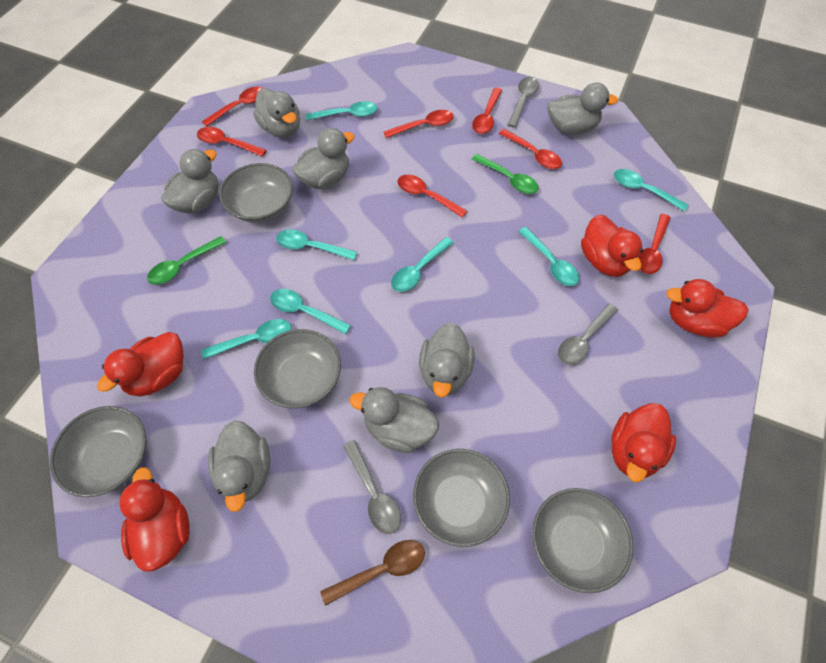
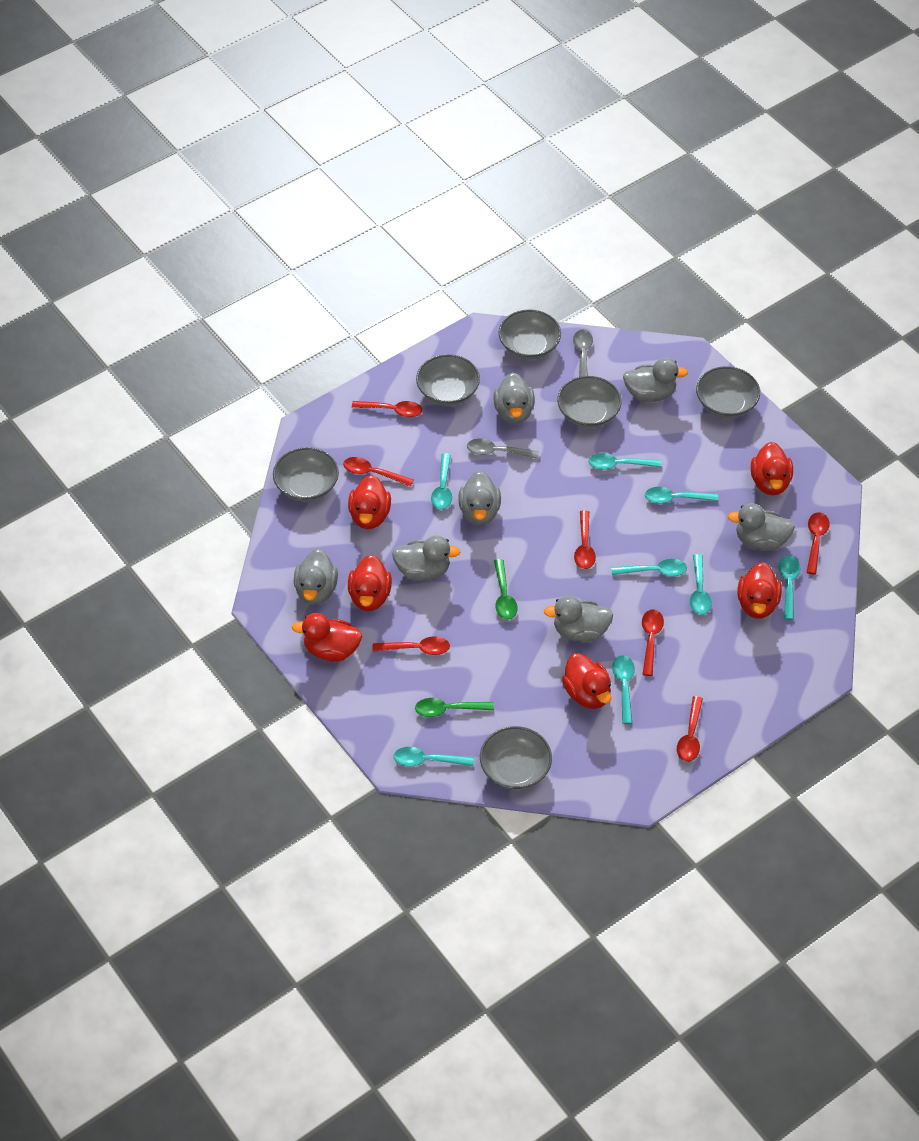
brown spoon: 1 -> 0
grey bowl: 5 -> 6
grey spoon: 3 -> 2
red duck: 5 -> 6
turquoise spoon: 7 -> 8

